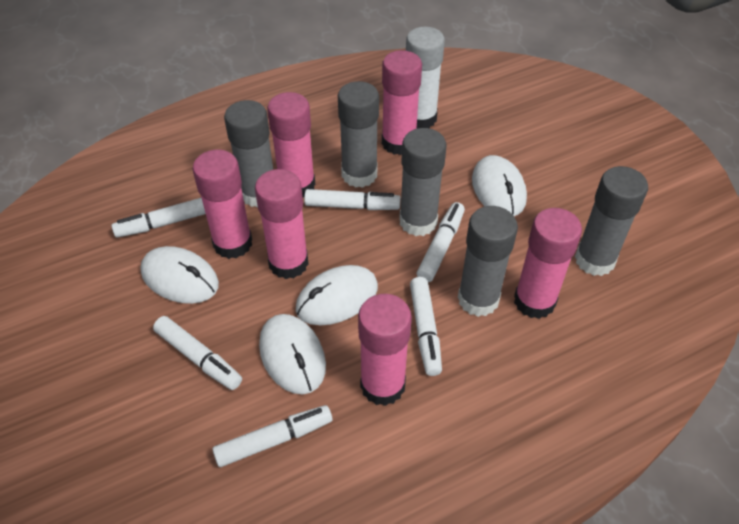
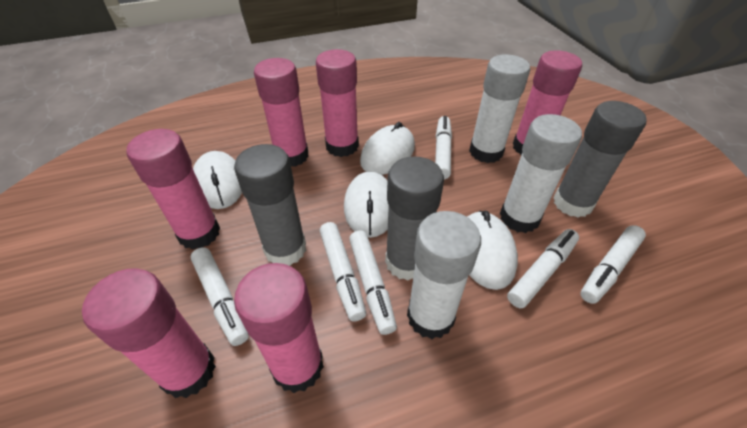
grey glue stick: 5 -> 3
white glue stick: 1 -> 3

